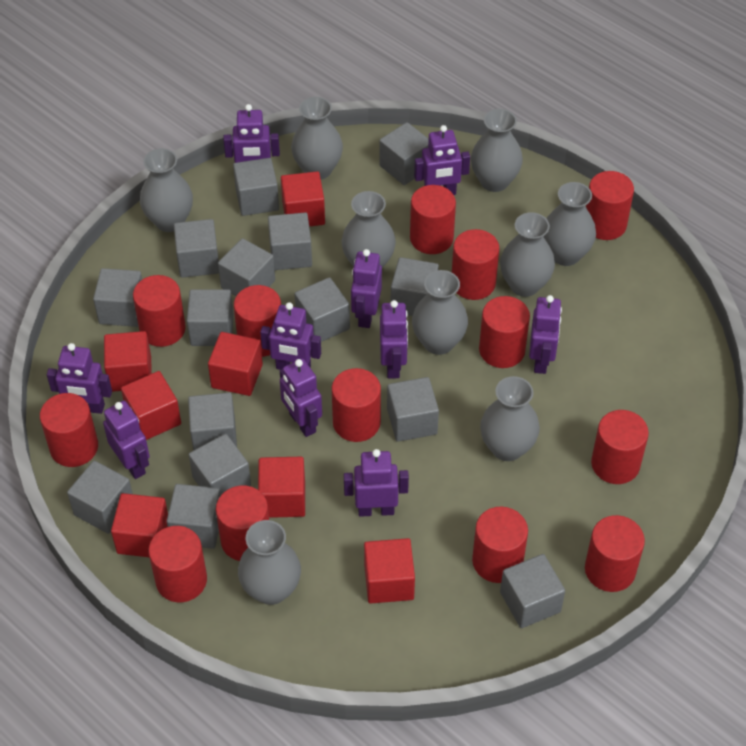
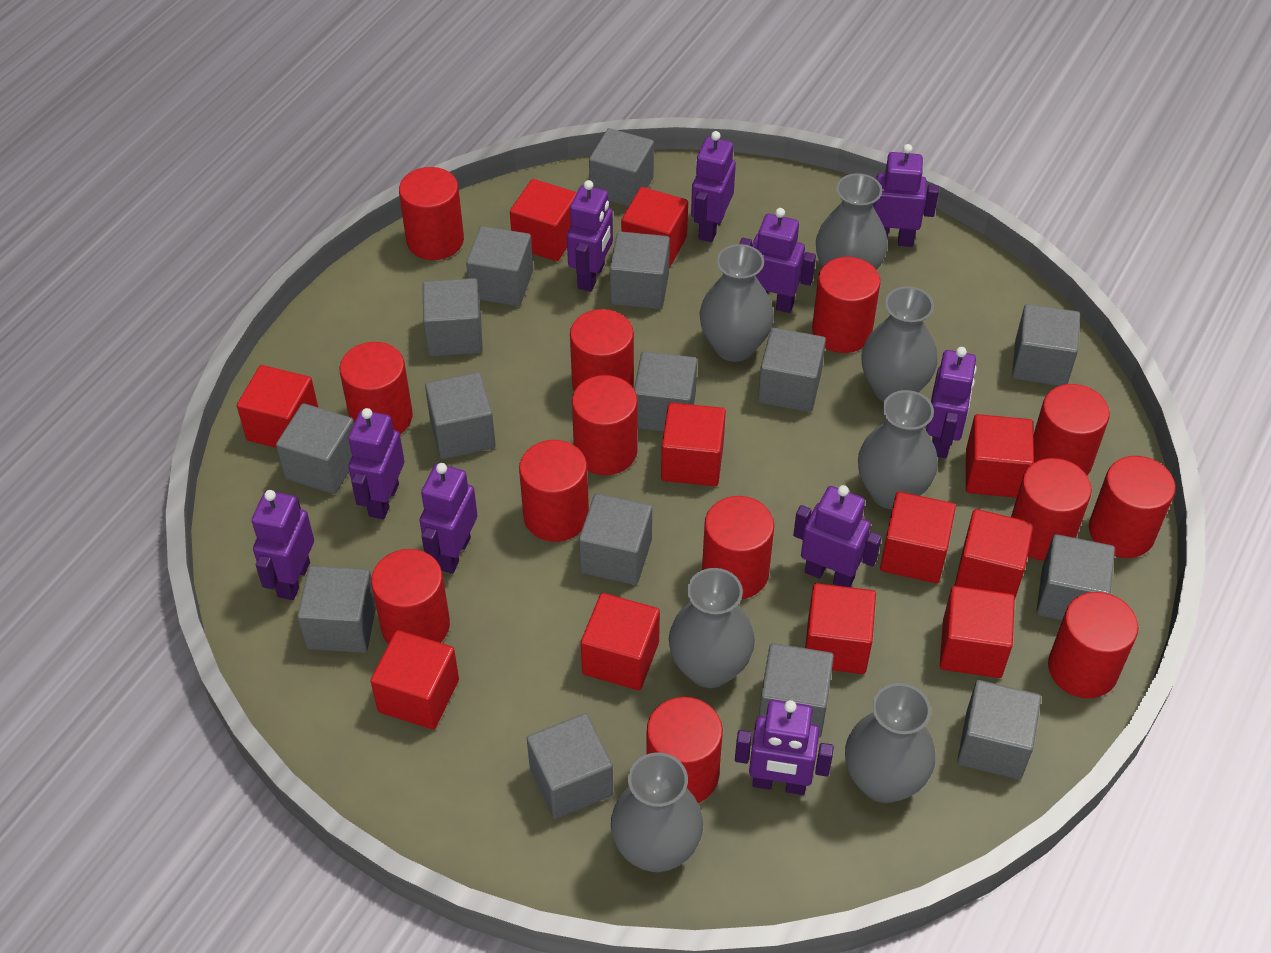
grey vase: 9 -> 7
red cube: 7 -> 11

